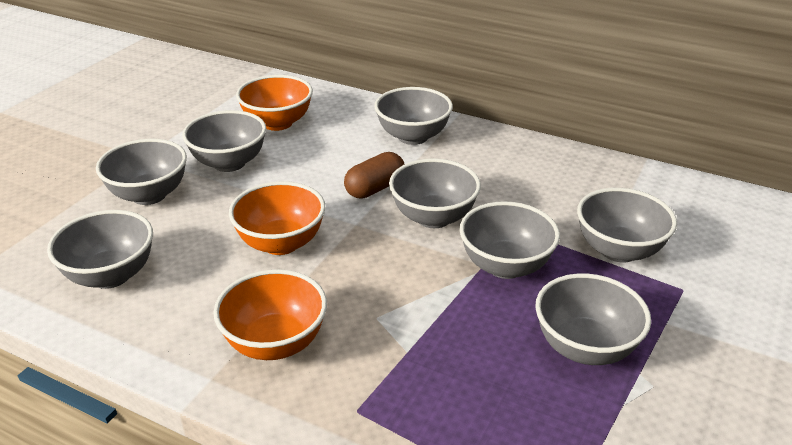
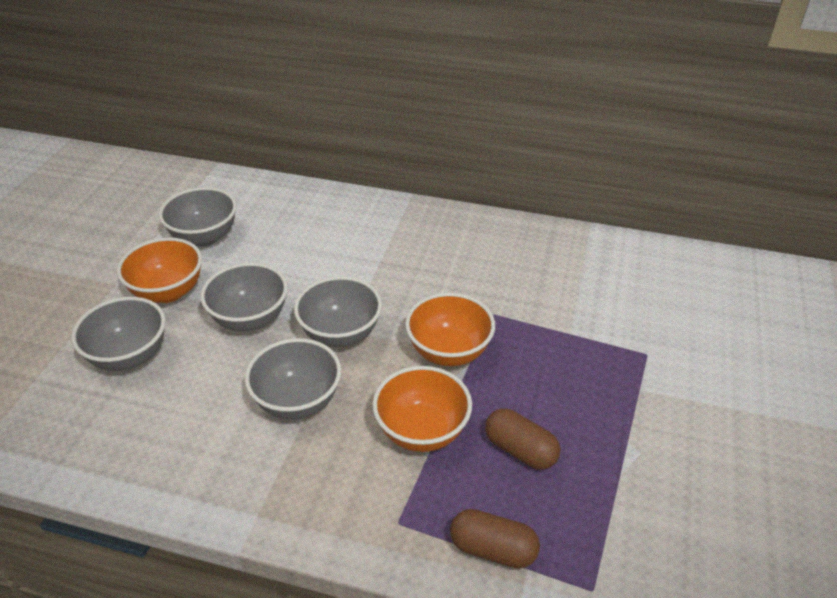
brown capsule: 1 -> 2
grey bowl: 8 -> 5

